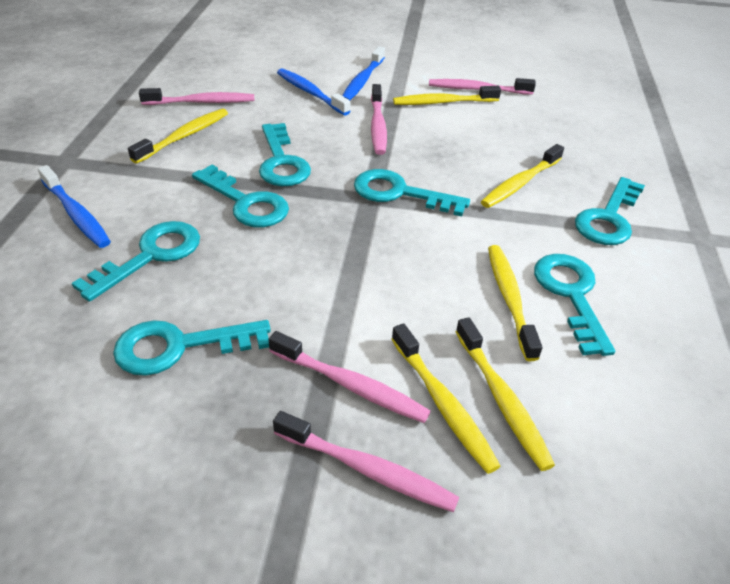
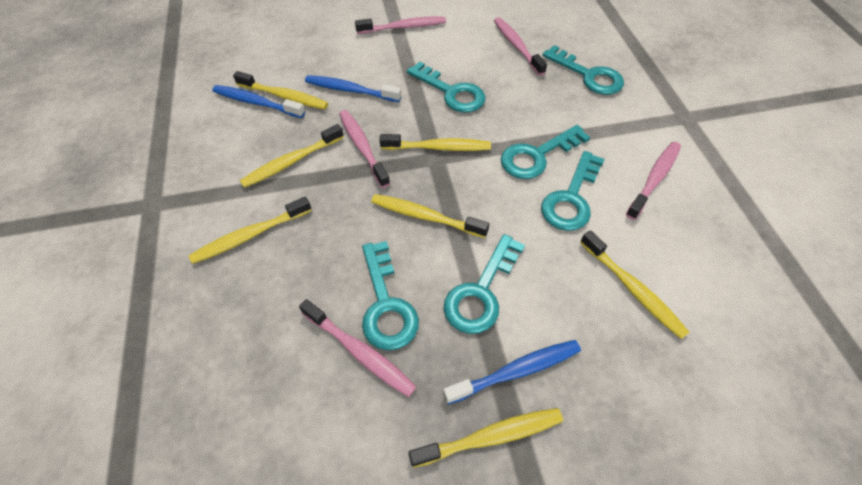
turquoise key: 7 -> 6
yellow toothbrush: 6 -> 7

